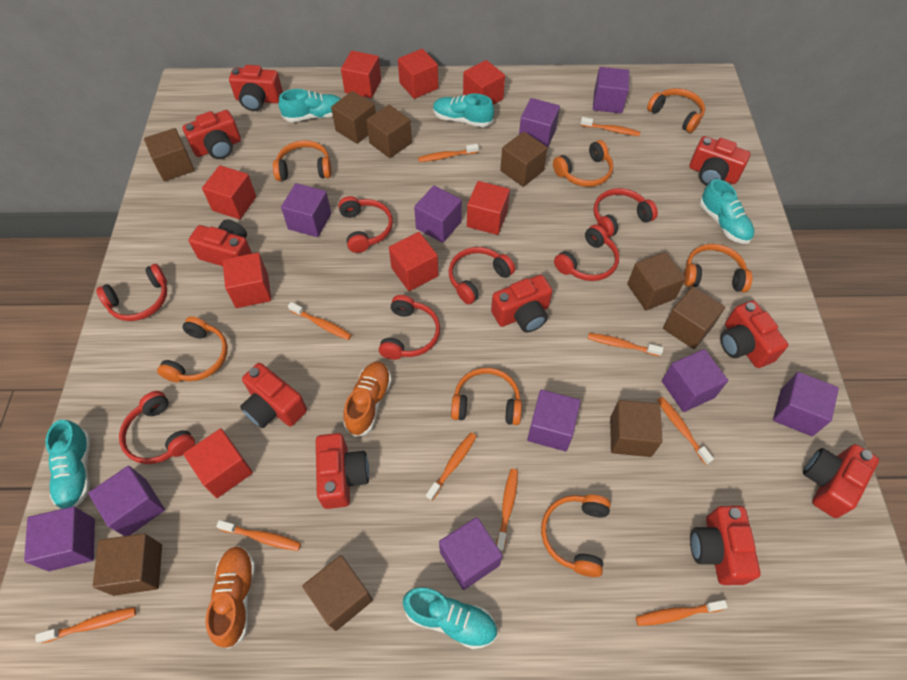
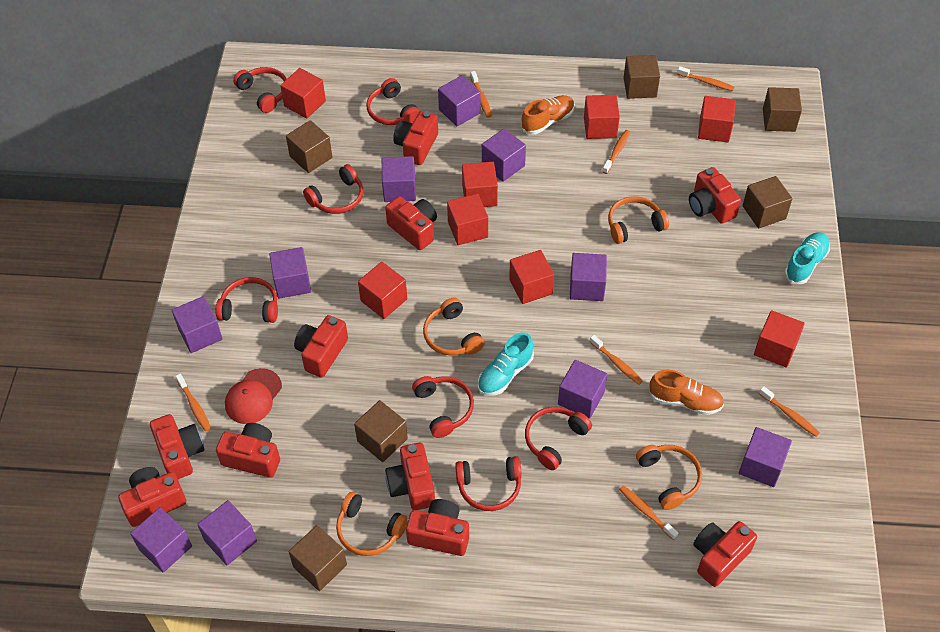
brown cube: 9 -> 6
orange headphones: 7 -> 4
orange toothbrush: 10 -> 7
red cap: 0 -> 1
turquoise shoe: 5 -> 2

